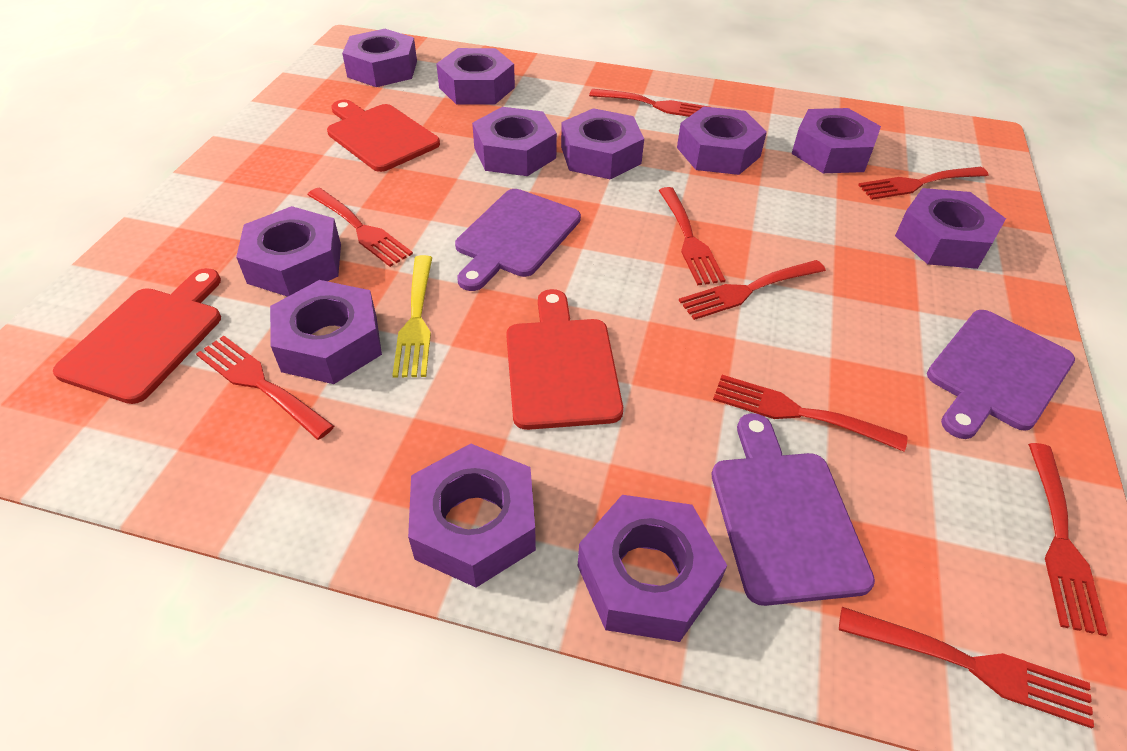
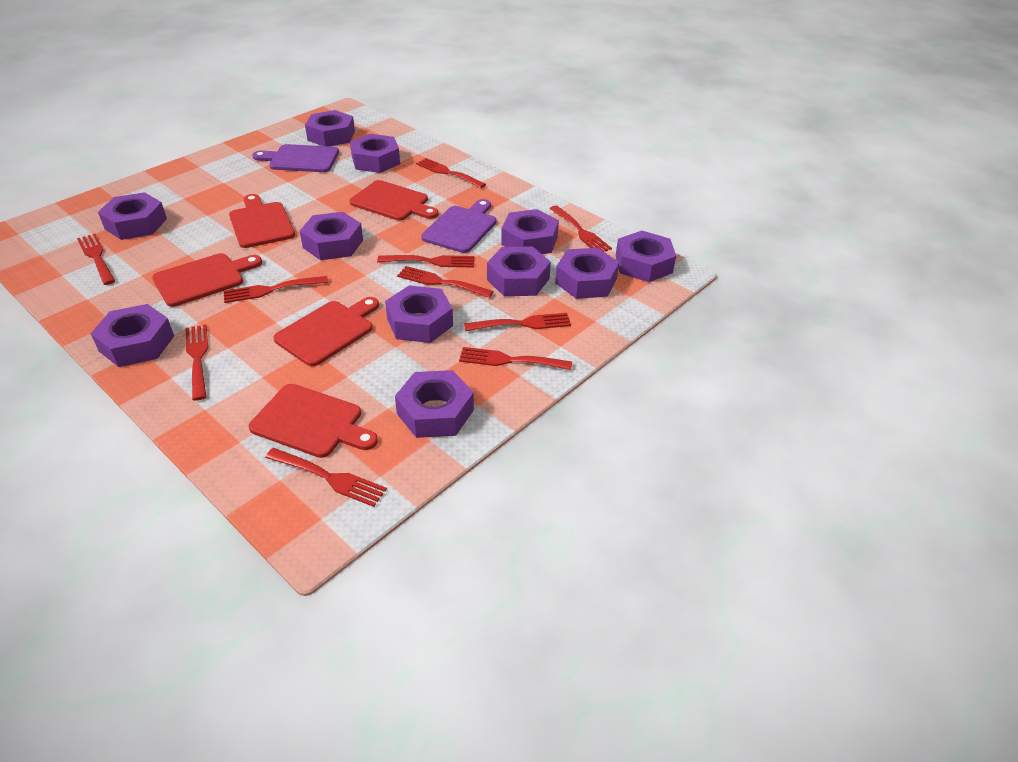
purple cutting board: 3 -> 2
red cutting board: 3 -> 5
red fork: 9 -> 10
yellow fork: 1 -> 0

